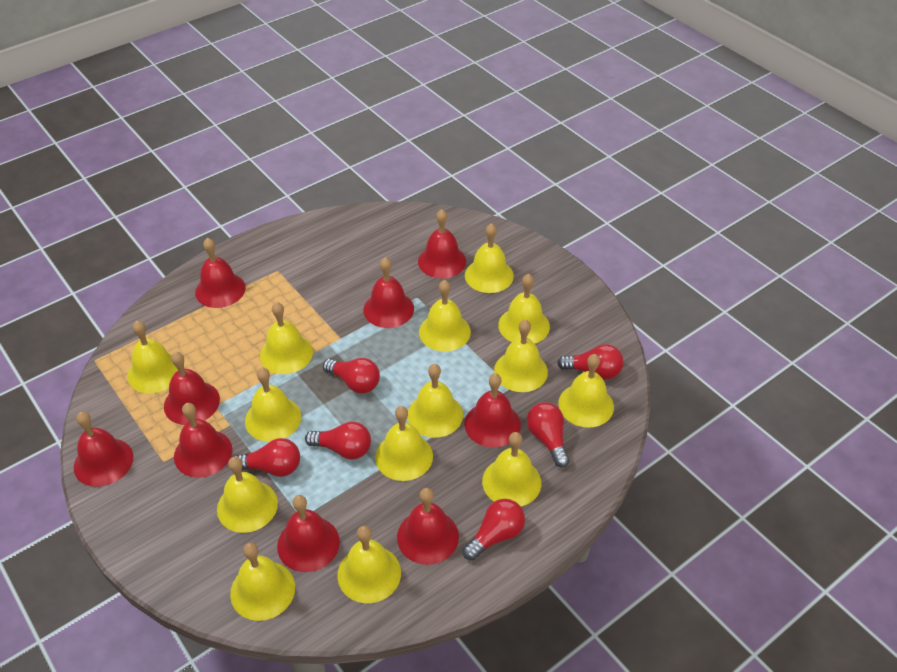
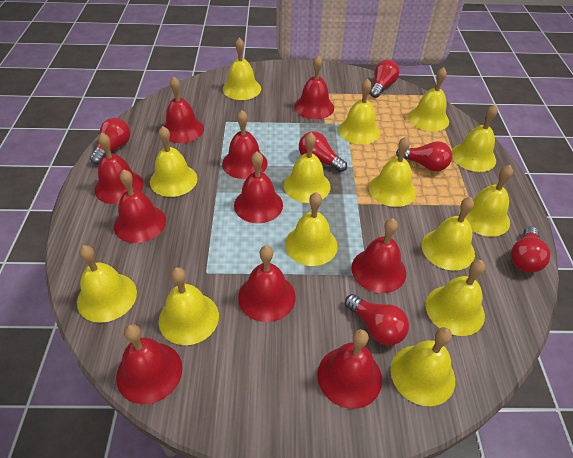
red bell: 9 -> 10

